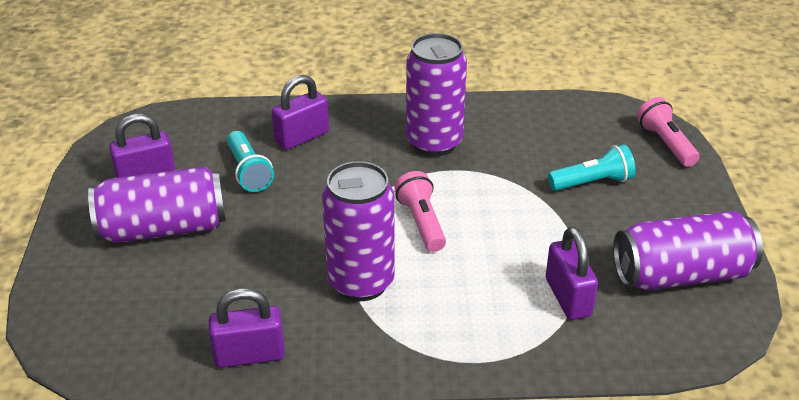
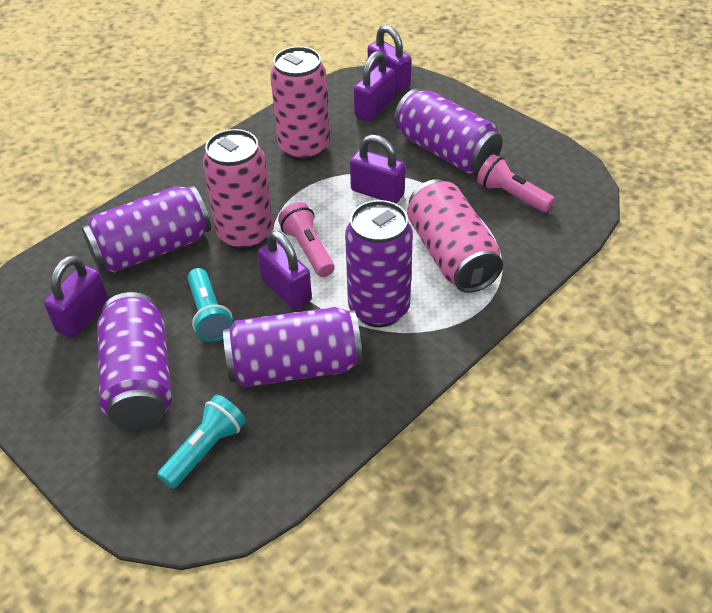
pink can: 0 -> 3
purple can: 4 -> 5
purple padlock: 4 -> 5

